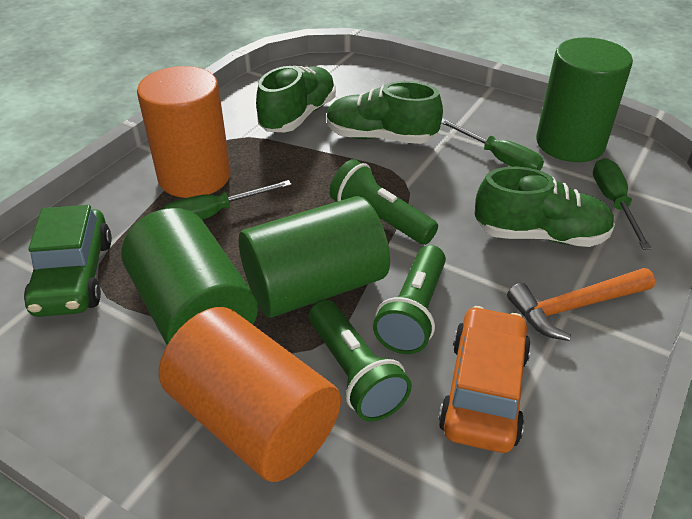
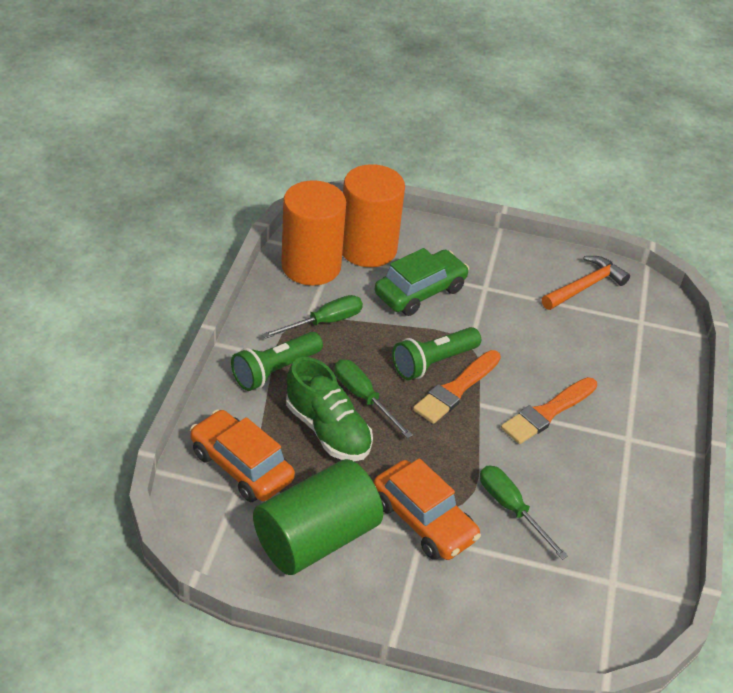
green cylinder: 3 -> 1
green flashlight: 3 -> 2
green shoe: 3 -> 1
orange brush: 0 -> 2
orange car: 1 -> 2

